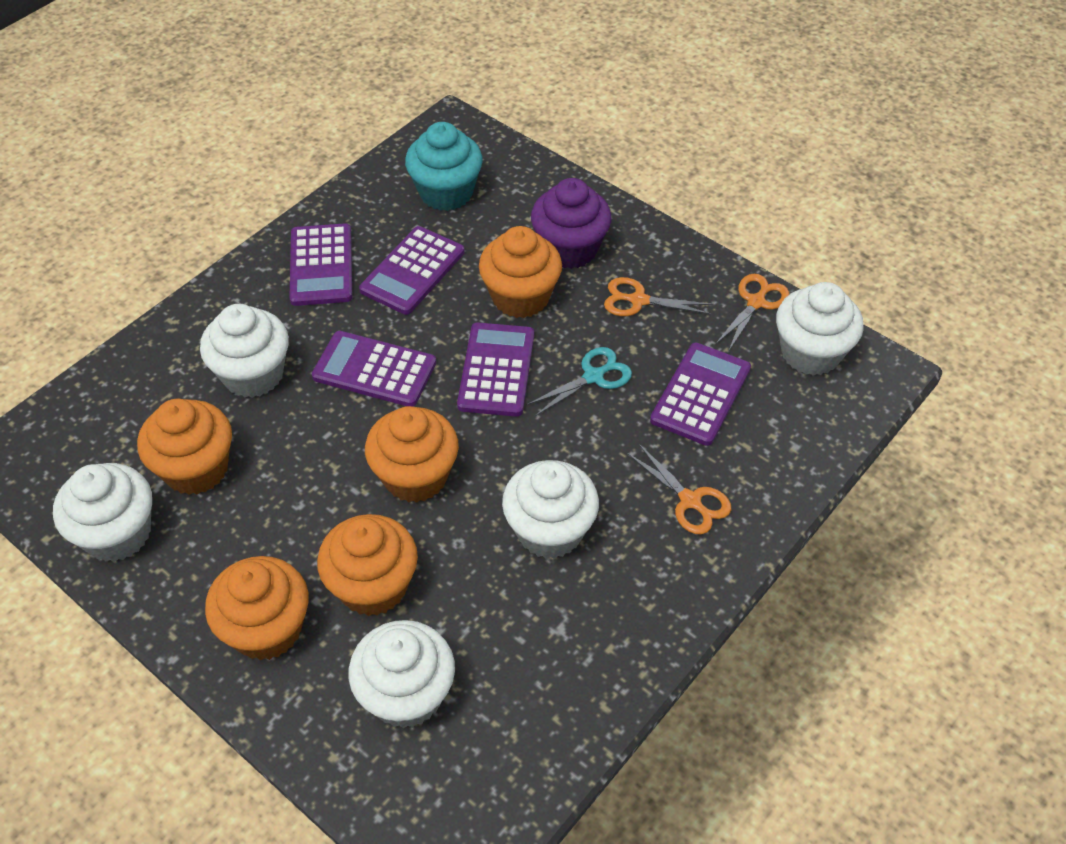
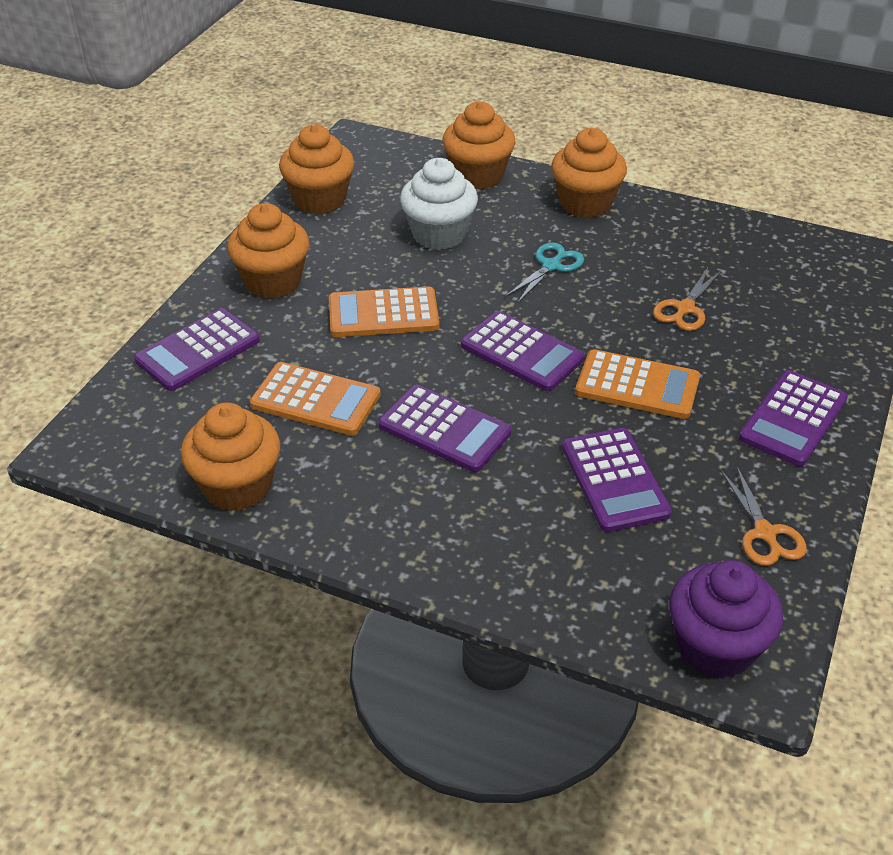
orange calculator: 0 -> 3
orange scissors: 3 -> 2
turquoise cupcake: 1 -> 0
white cupcake: 5 -> 1

